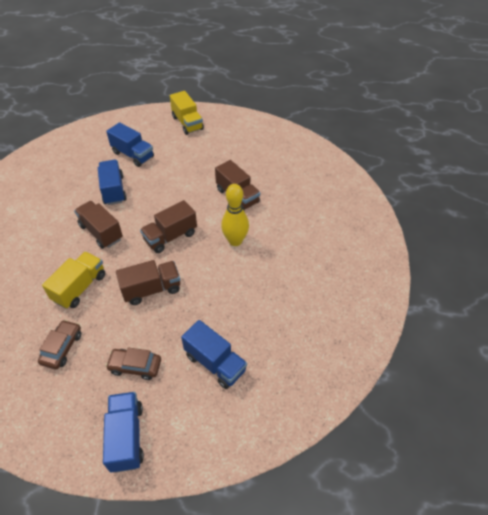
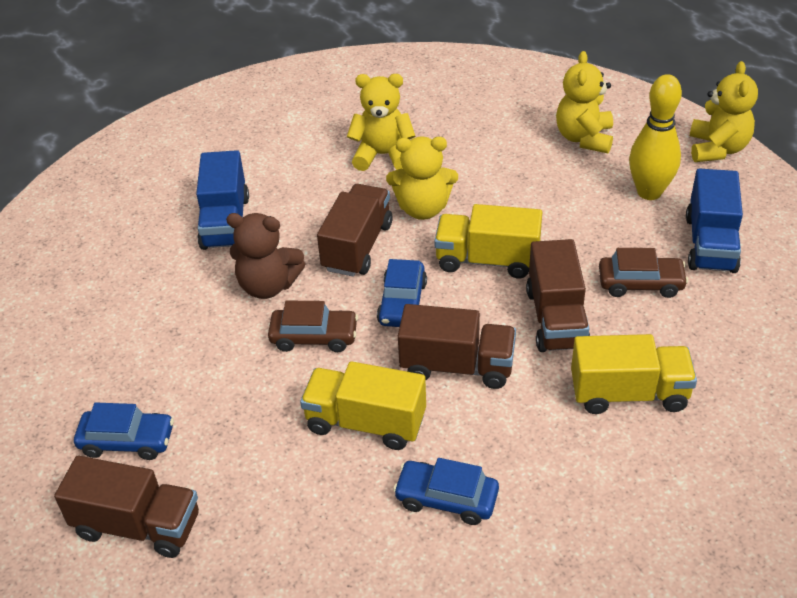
blue car: 0 -> 3
blue truck: 4 -> 2
brown teddy bear: 0 -> 1
yellow teddy bear: 0 -> 4
yellow truck: 2 -> 3

